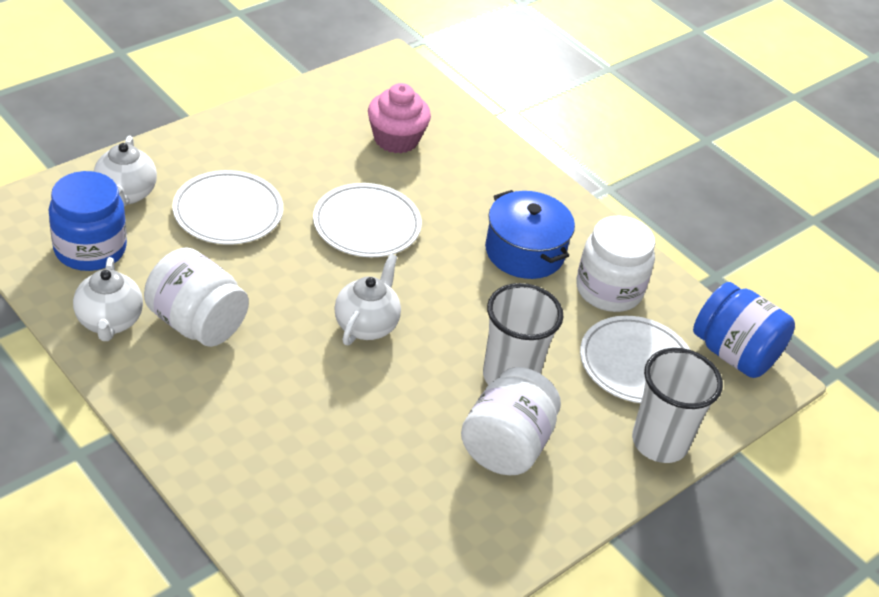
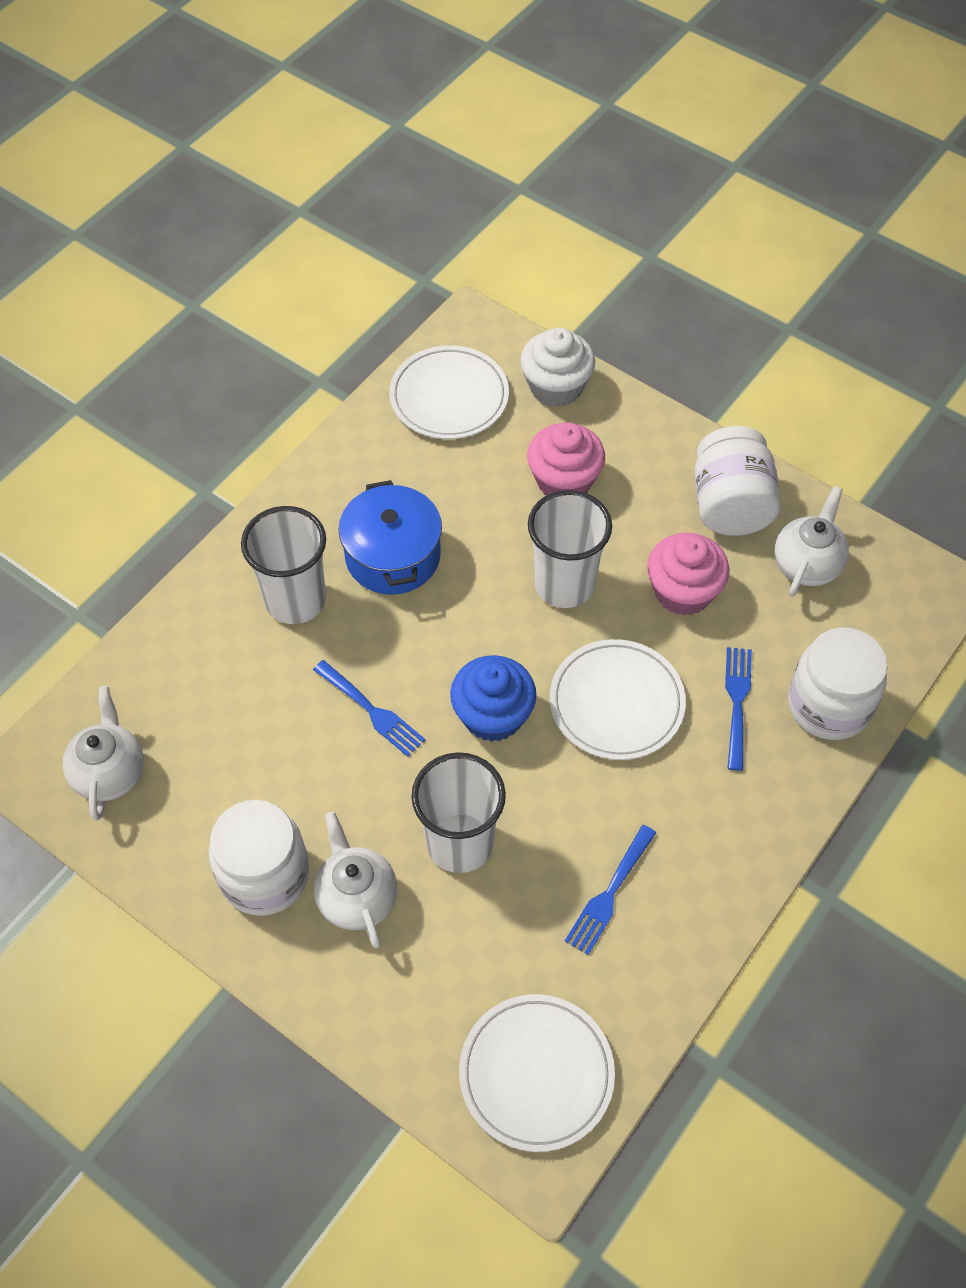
blue cupcake: 0 -> 1
blue fork: 0 -> 3
blue jar: 2 -> 0
pink cupcake: 1 -> 2
white cup: 2 -> 3
white cupcake: 0 -> 1

